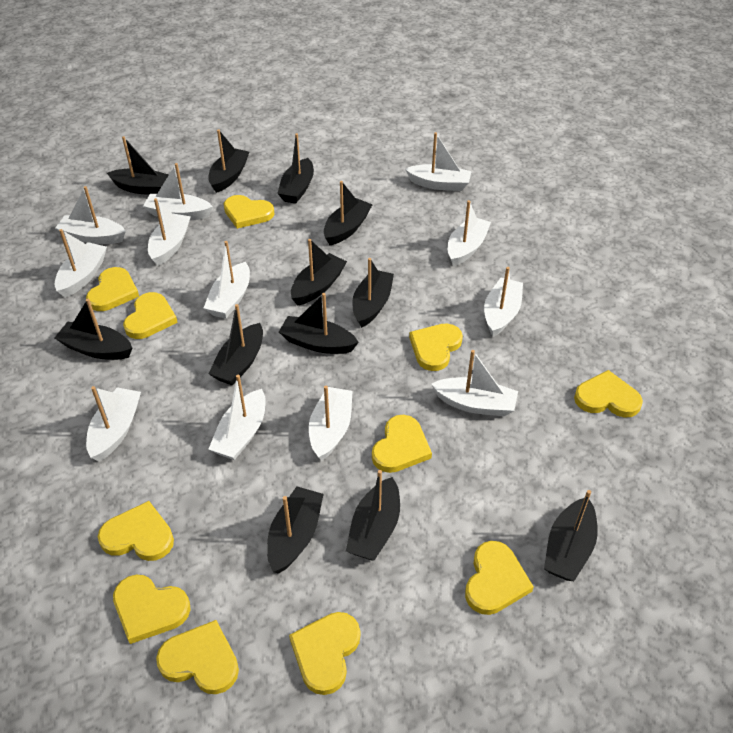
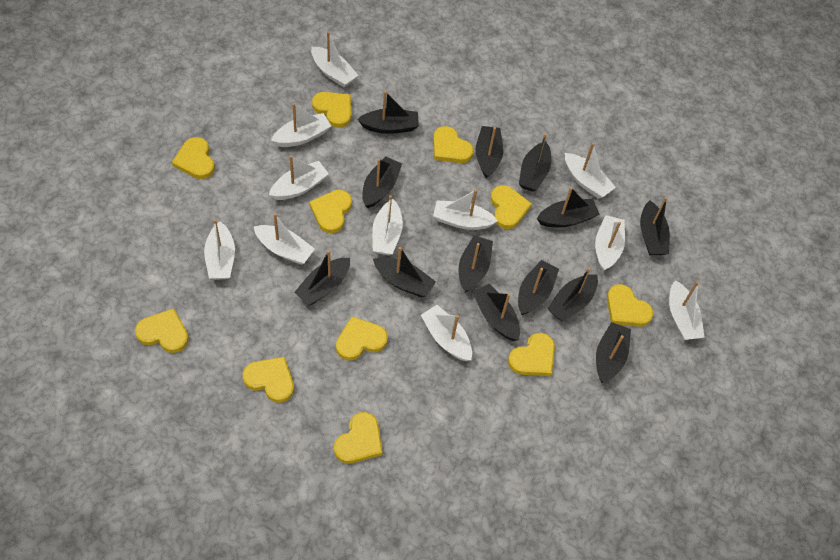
black boat: 12 -> 13
white boat: 12 -> 11

